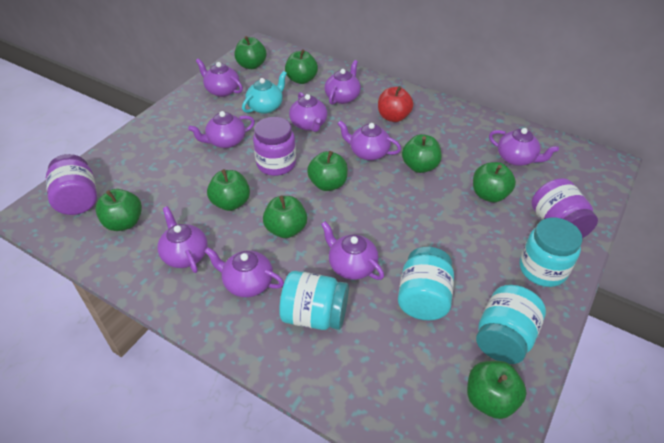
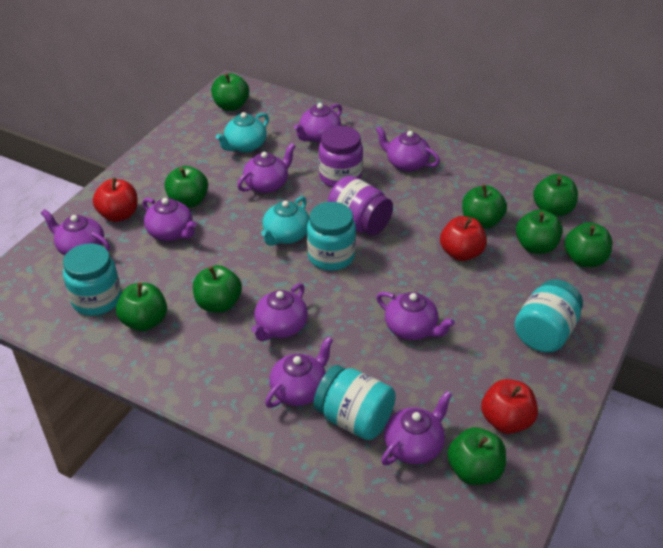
purple jar: 3 -> 2
red apple: 1 -> 3
turquoise teapot: 1 -> 2

